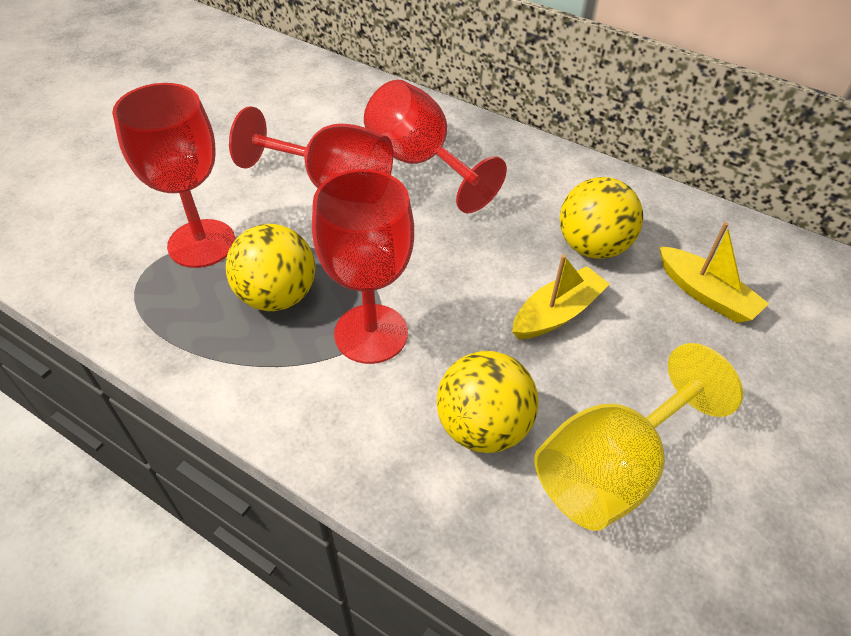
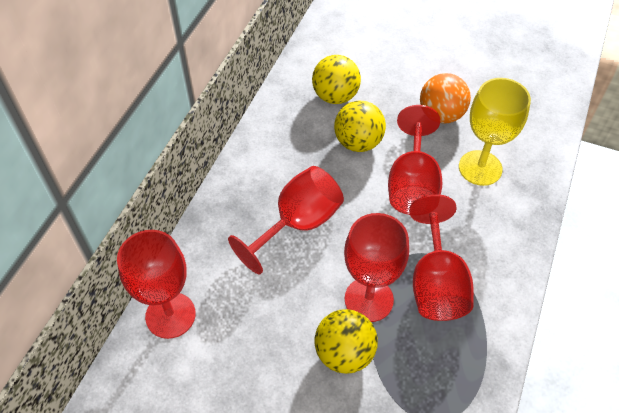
orange ball: 0 -> 1
red goblet: 4 -> 5
yellow boat: 2 -> 0

